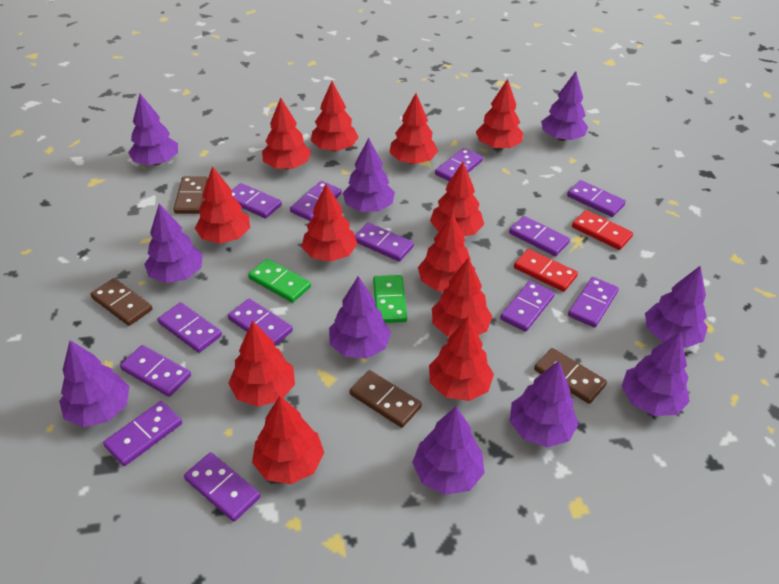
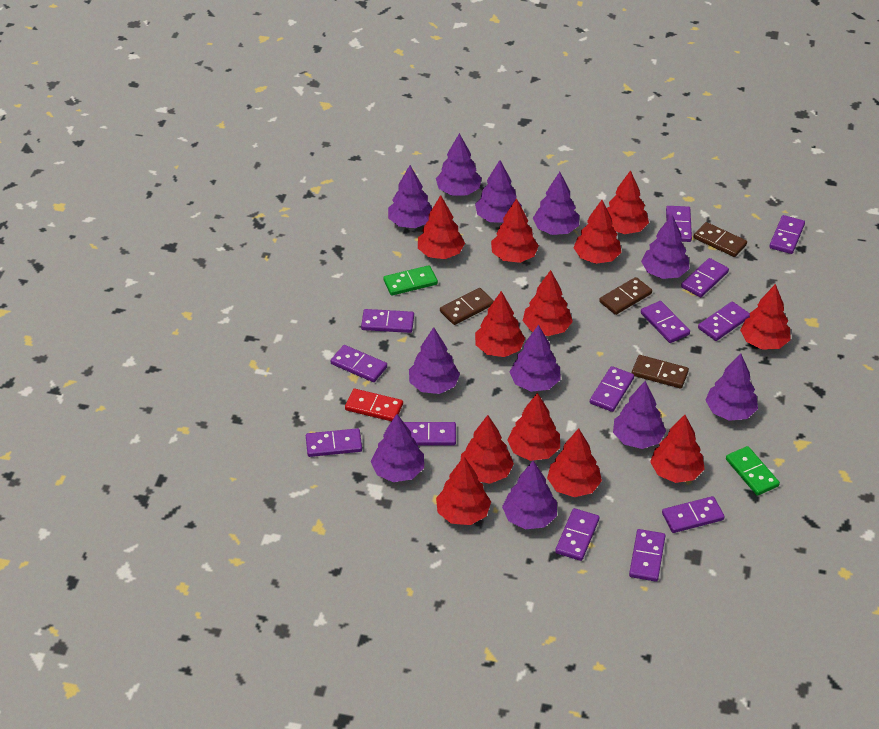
purple tree: 10 -> 11
red domino: 2 -> 1

